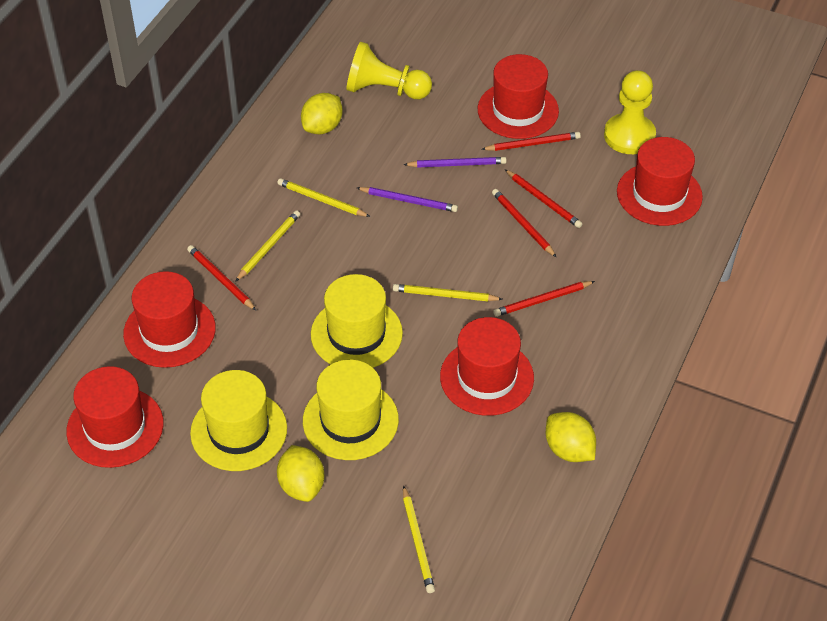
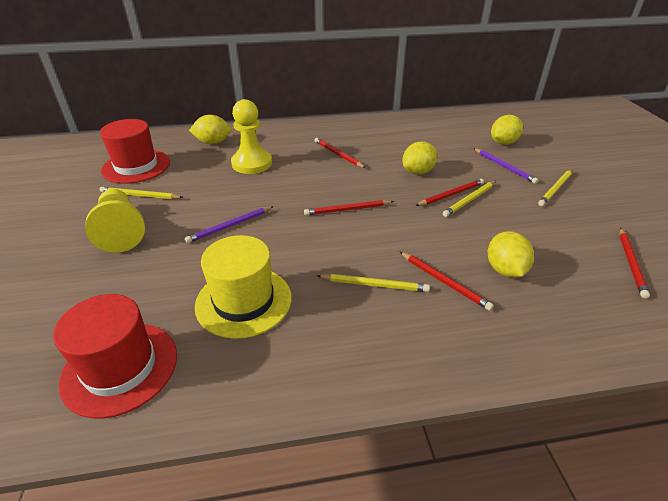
red hat: 5 -> 2
yellow hat: 3 -> 1
yellow lemon: 3 -> 4

